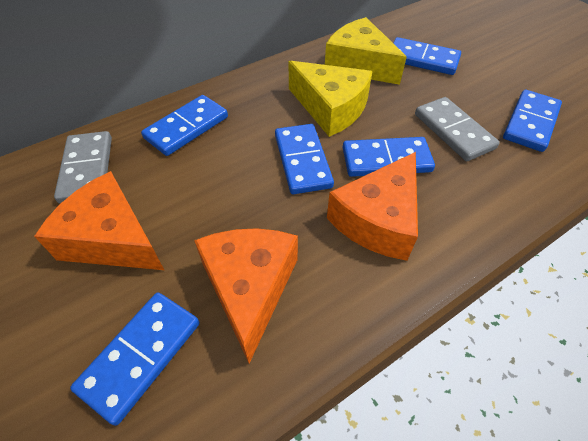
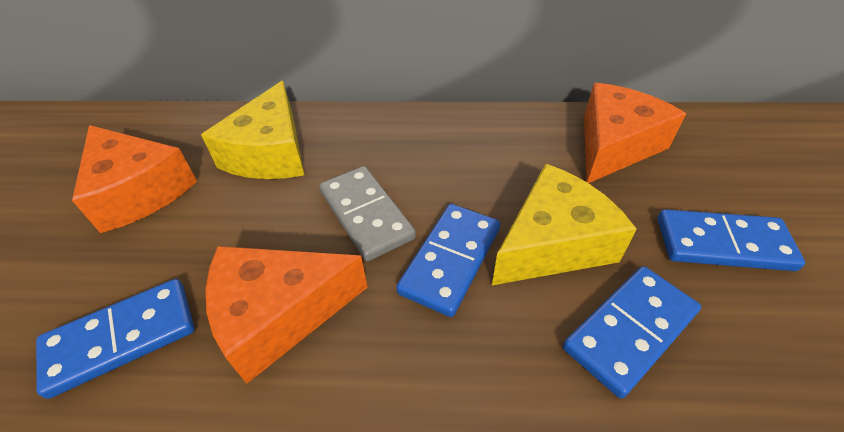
blue domino: 6 -> 4
grey domino: 2 -> 1

